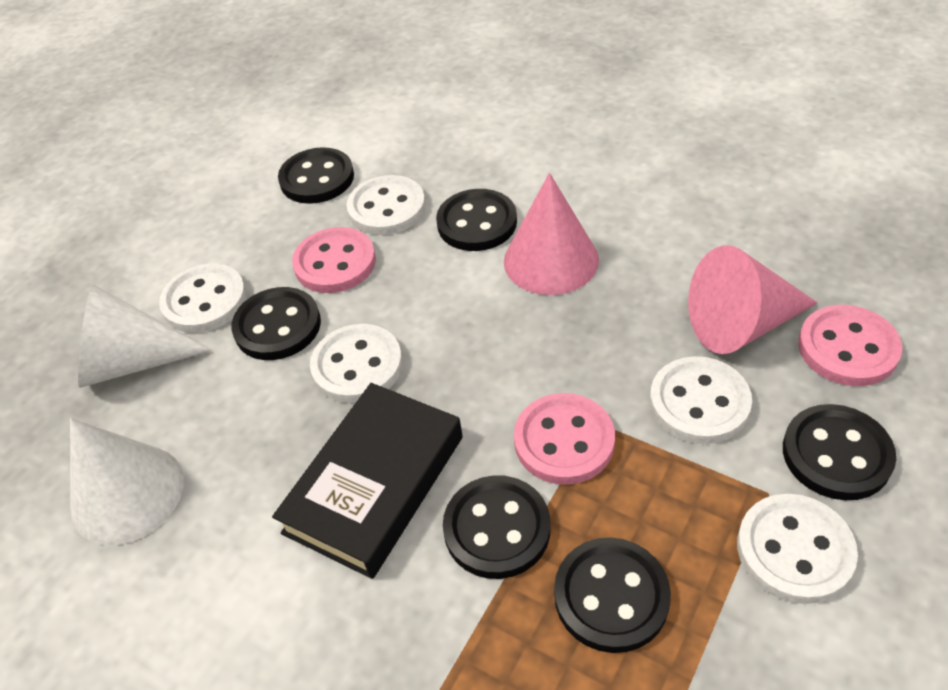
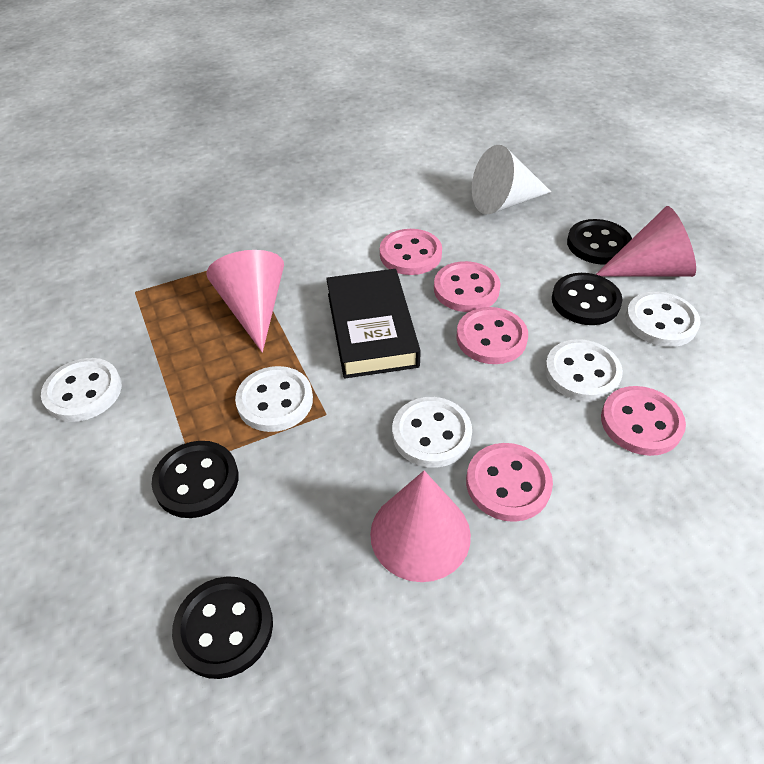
black button: 6 -> 4
pink button: 3 -> 5
pink cone: 2 -> 3
white cone: 2 -> 1

